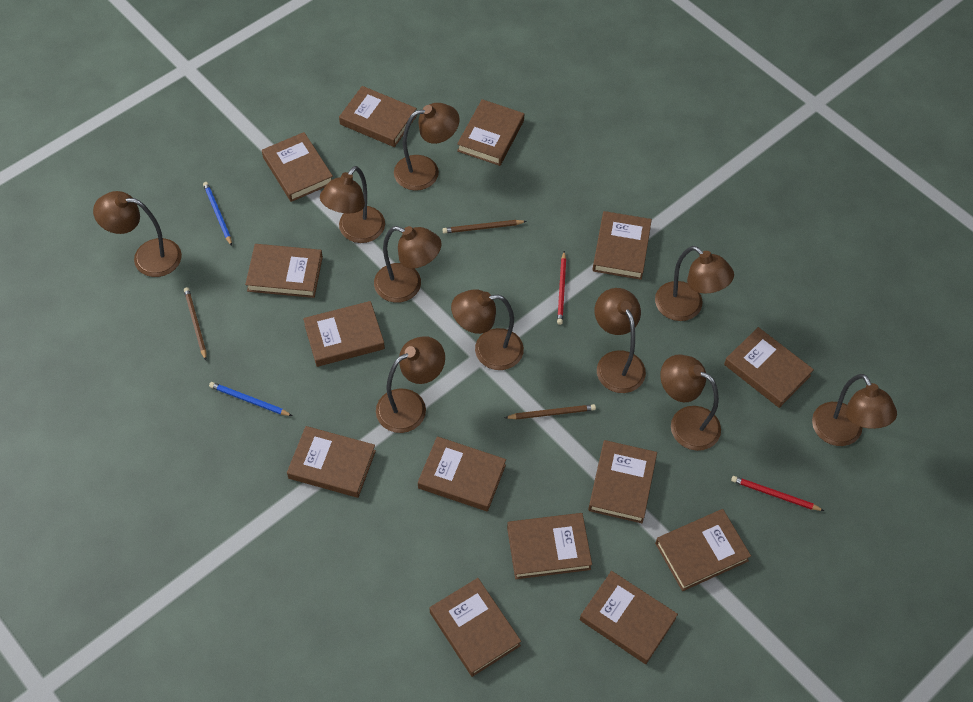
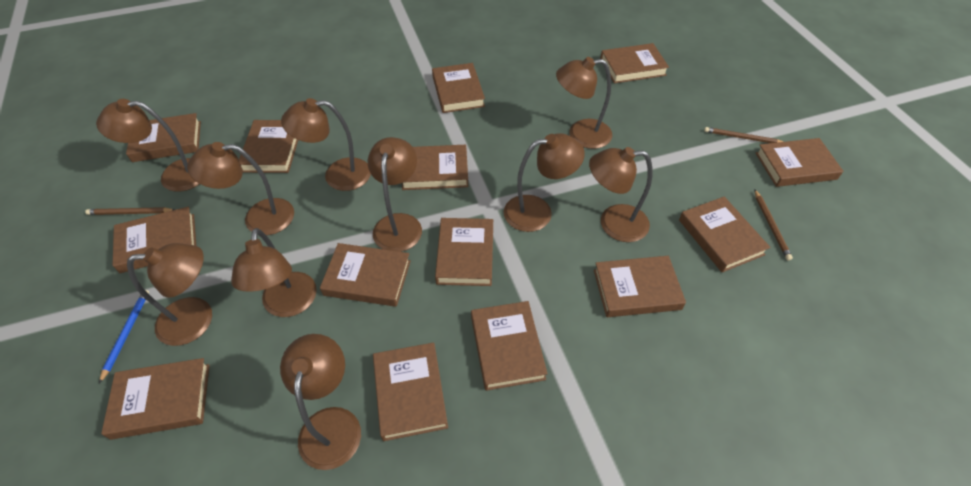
blue pencil: 2 -> 1
red pencil: 2 -> 0

